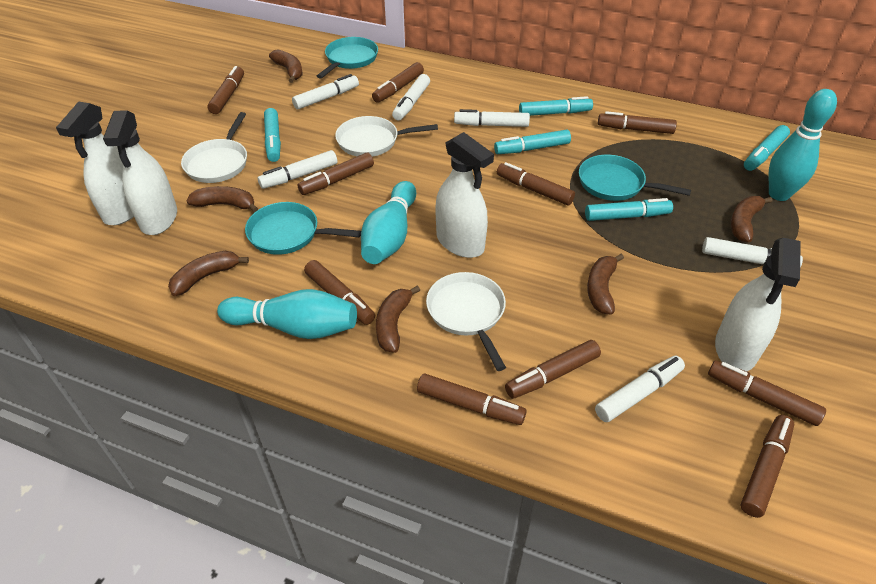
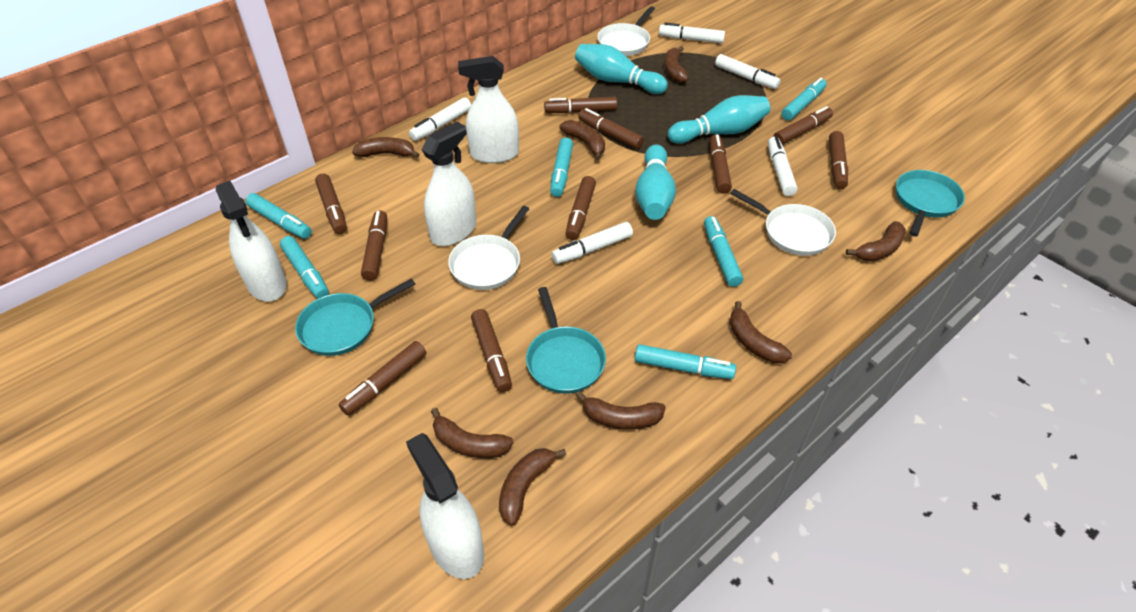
brown banana: 6 -> 8
turquoise marker: 5 -> 6
white marker: 6 -> 5

